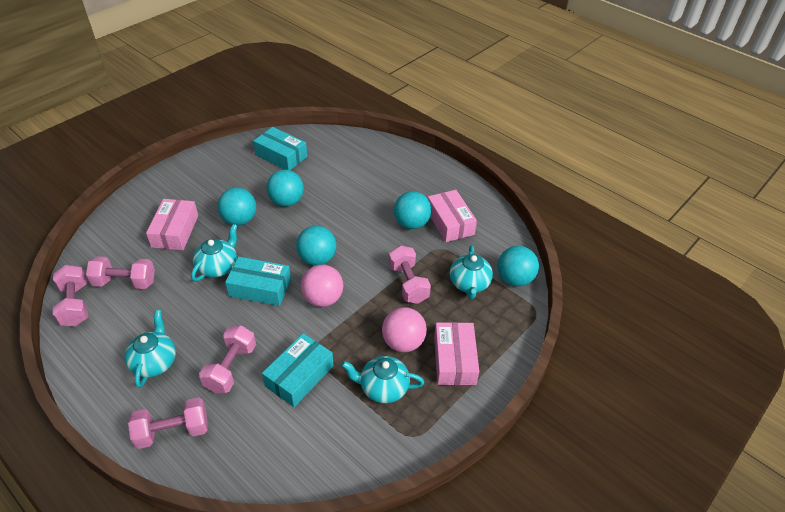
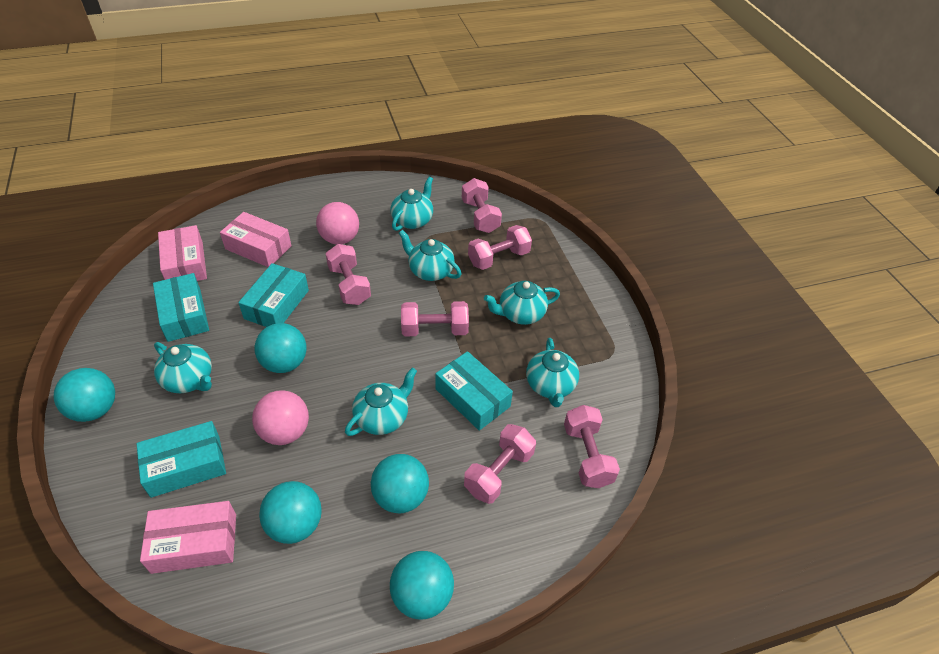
pink dumbbell: 5 -> 6
turquoise box: 3 -> 4
turquoise teapot: 4 -> 6

